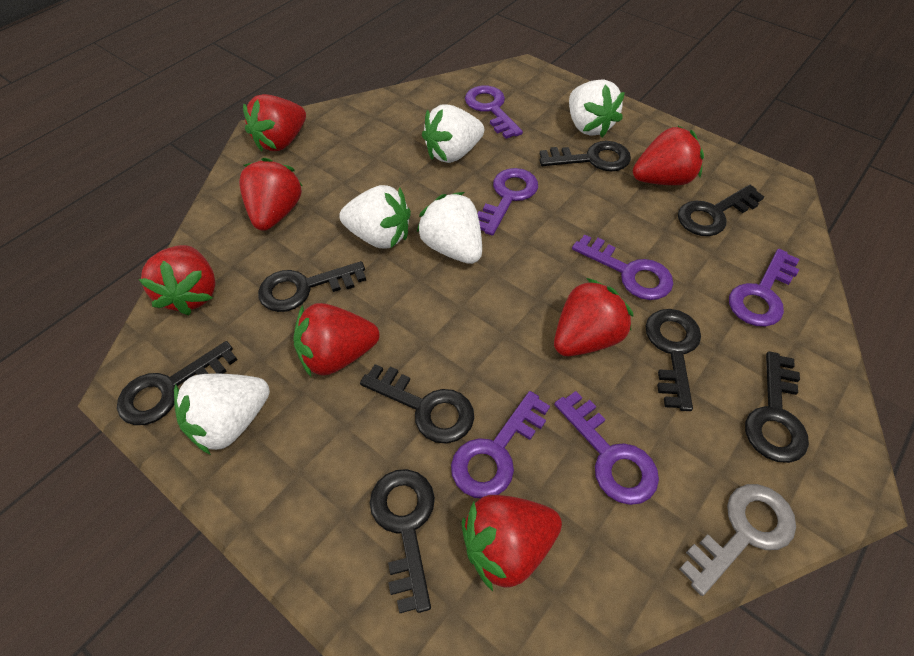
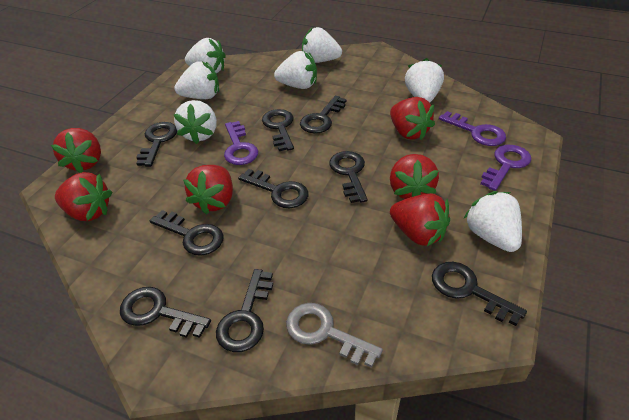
black key: 8 -> 9
purple key: 6 -> 3
red strawberry: 7 -> 6
white strawberry: 5 -> 7

